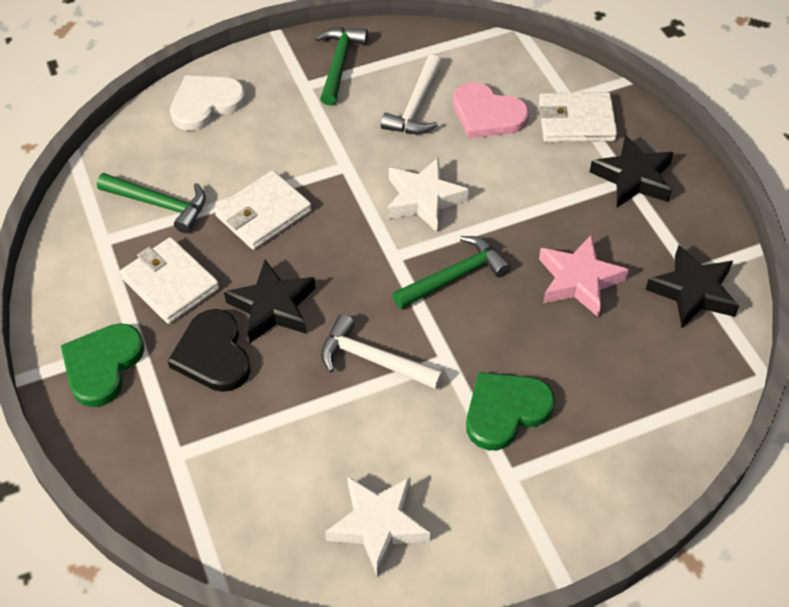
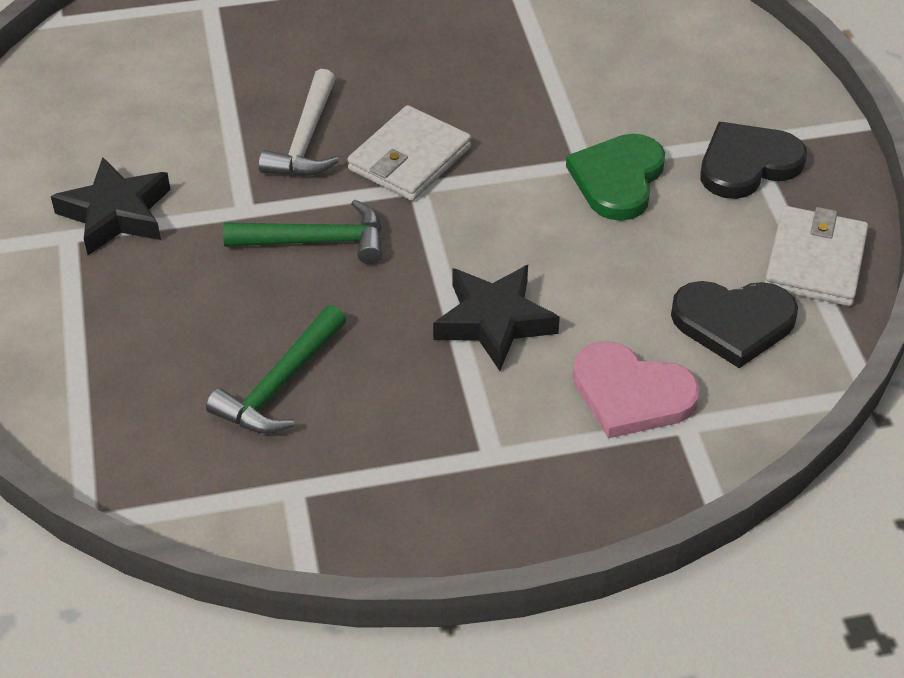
black heart: 1 -> 2
black star: 3 -> 2
green hammer: 3 -> 2
green heart: 2 -> 1
pink star: 1 -> 0
white hammer: 2 -> 1
white heart: 1 -> 0
white star: 2 -> 0
white wallet: 3 -> 2

